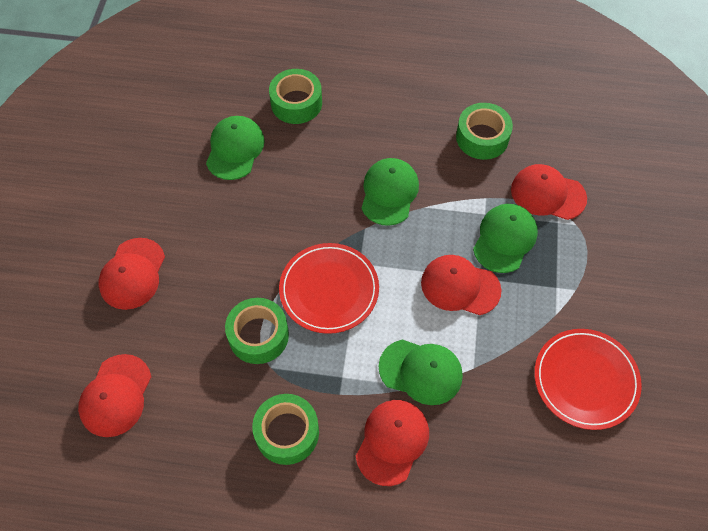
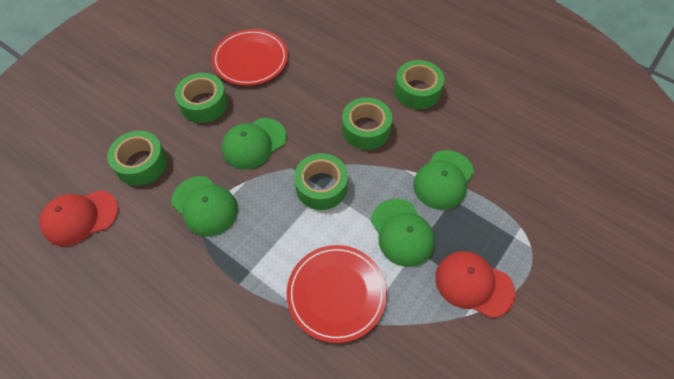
green tape: 4 -> 5
red cap: 5 -> 2

